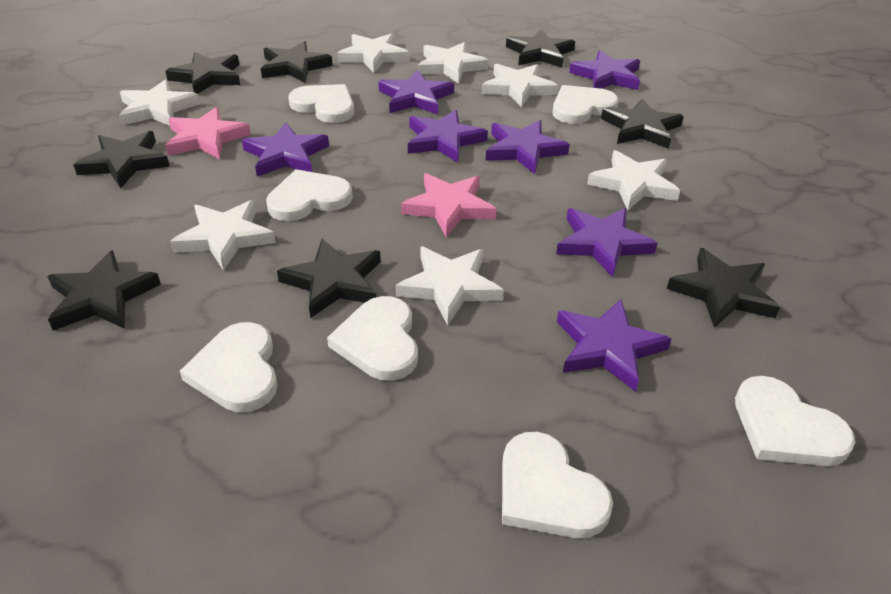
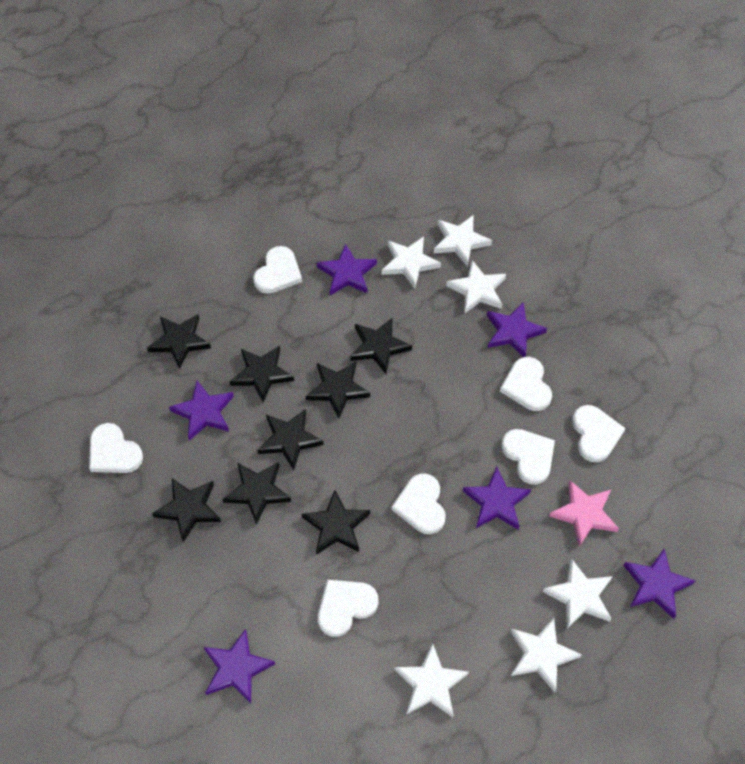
pink star: 2 -> 1
purple star: 7 -> 6
white star: 7 -> 6

